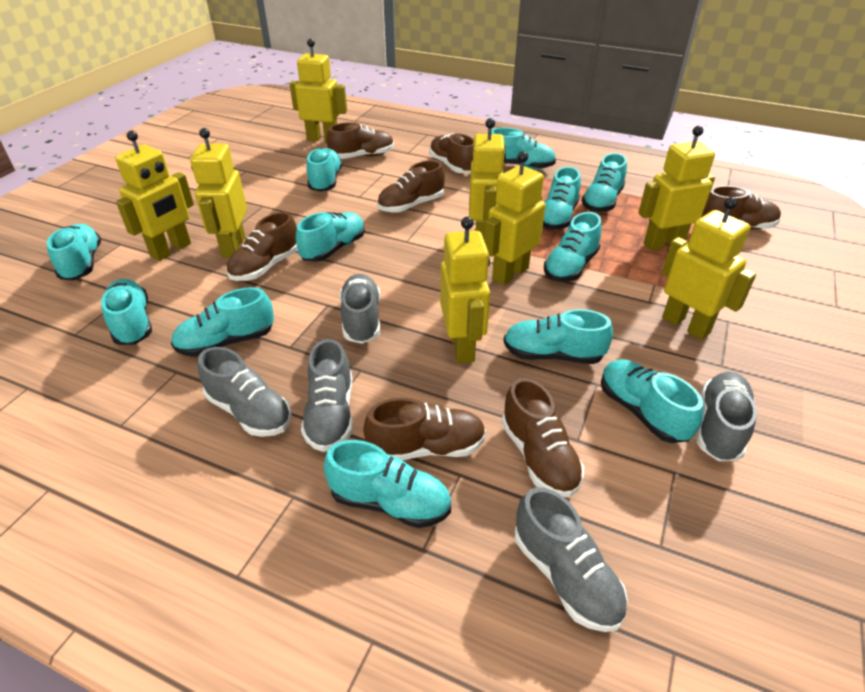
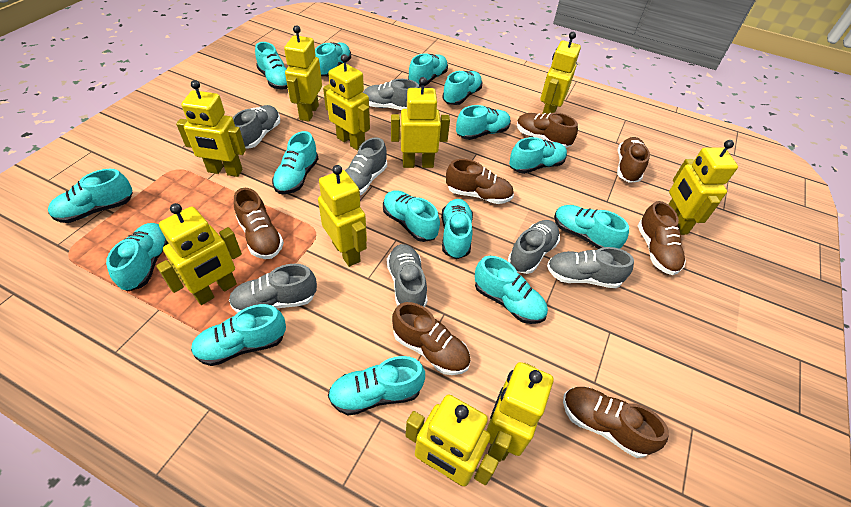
grey shoe: 5 -> 7
turquoise shoe: 12 -> 15
yellow robot: 8 -> 10

